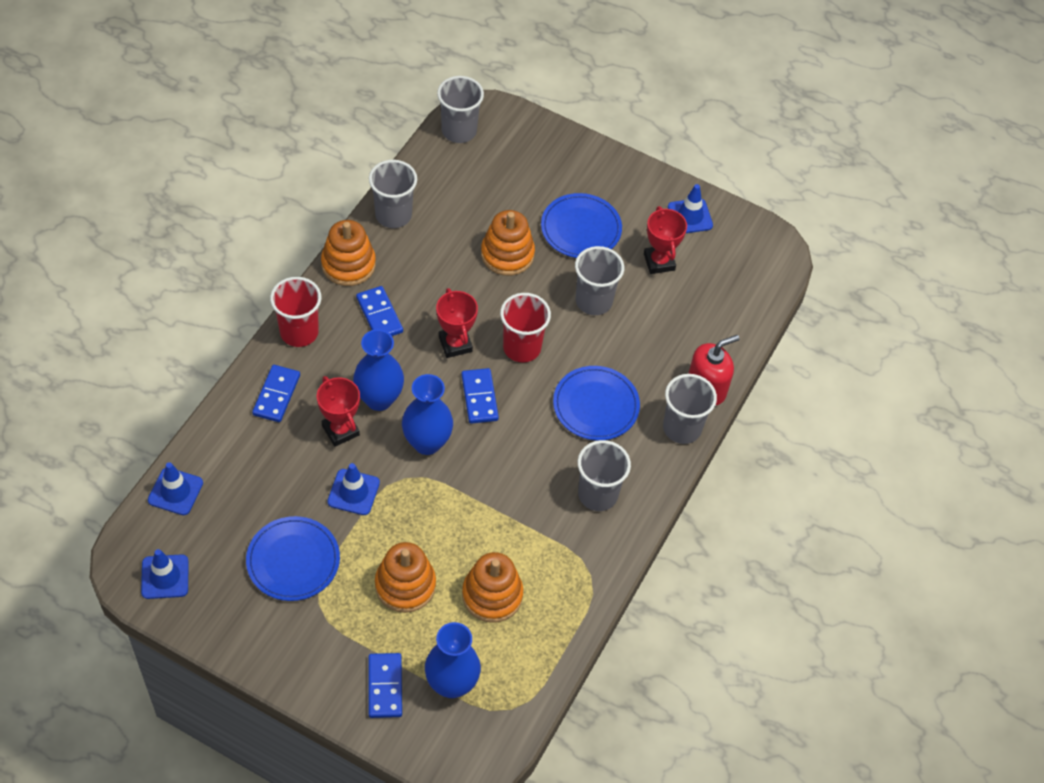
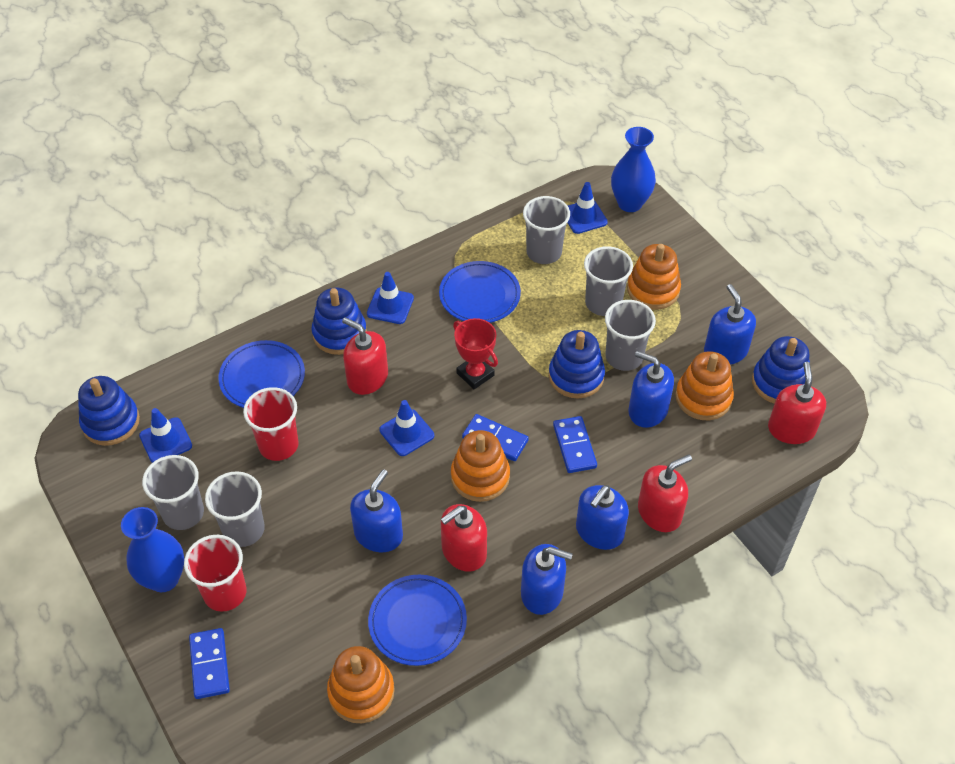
blue domino: 4 -> 3
blue soap dispenser: 0 -> 5
blue stacking toy: 0 -> 4
blue vase: 3 -> 2
red soap dispenser: 1 -> 4
red trophy: 3 -> 1

